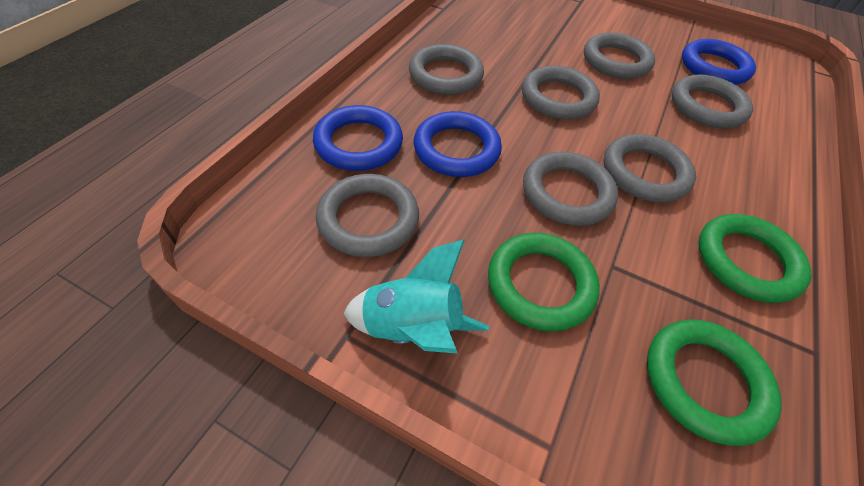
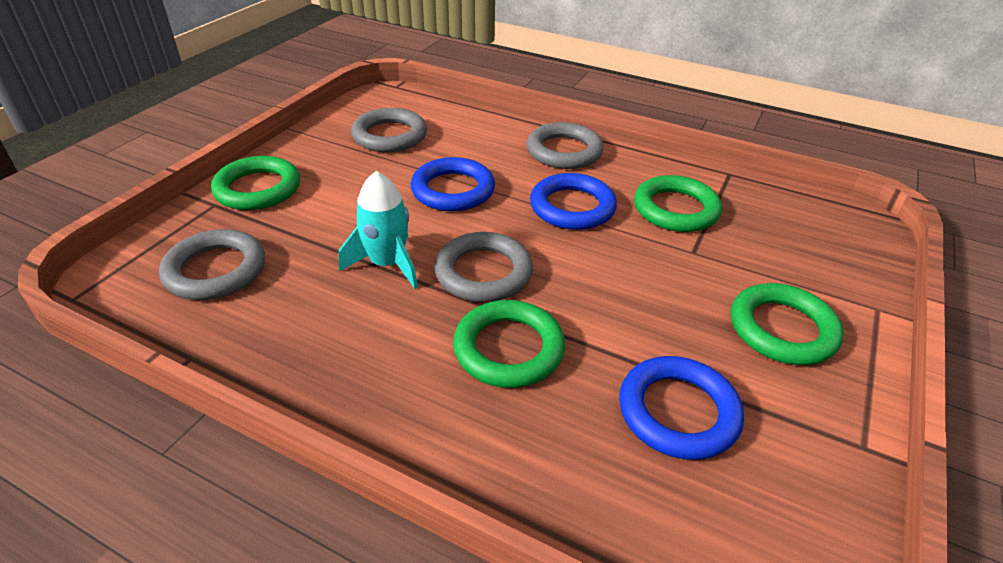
green ring: 3 -> 4
grey ring: 7 -> 4

